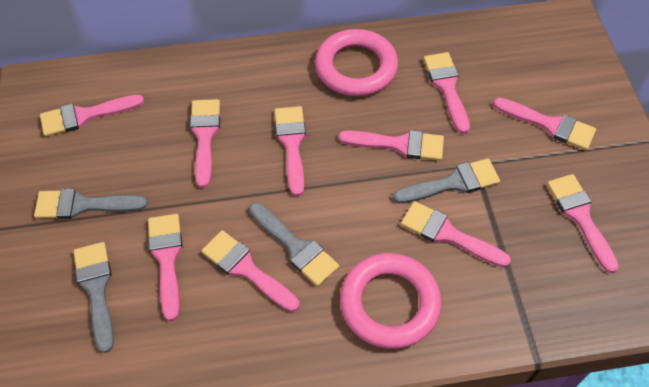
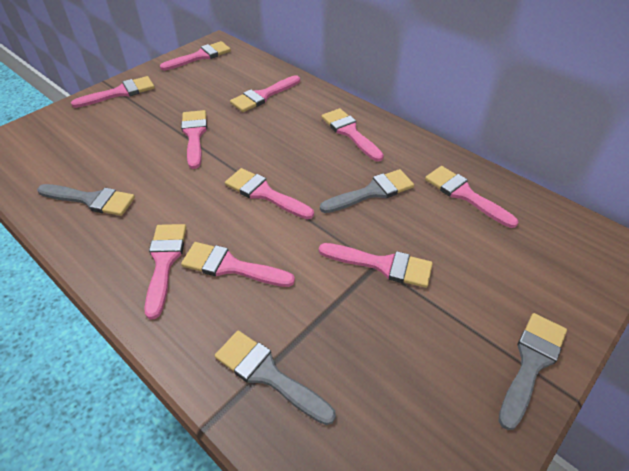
pink ring: 2 -> 0

